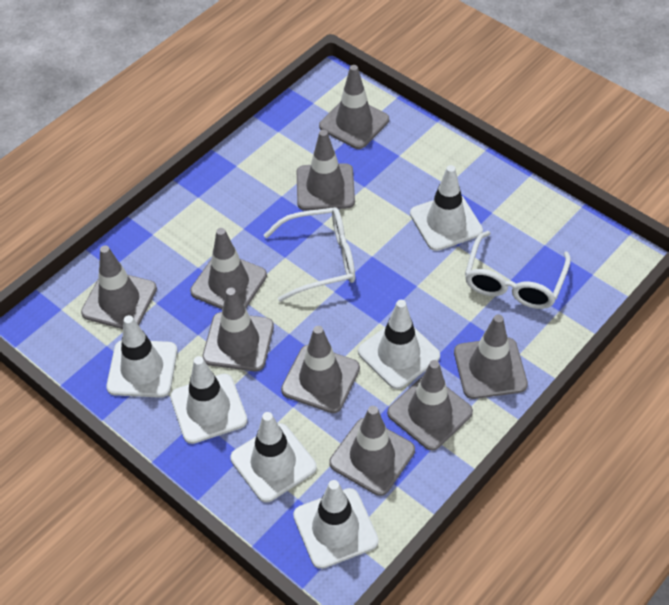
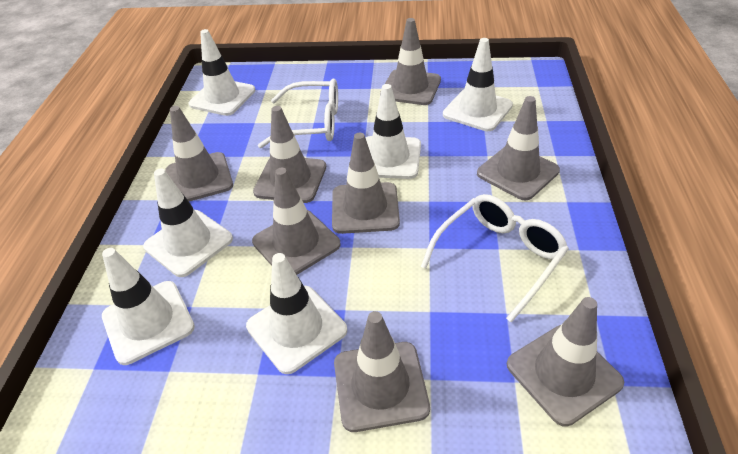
grey traffic cone: 9 -> 8

